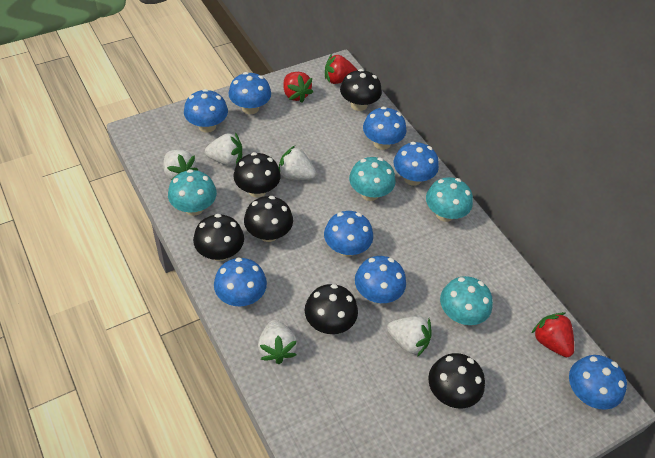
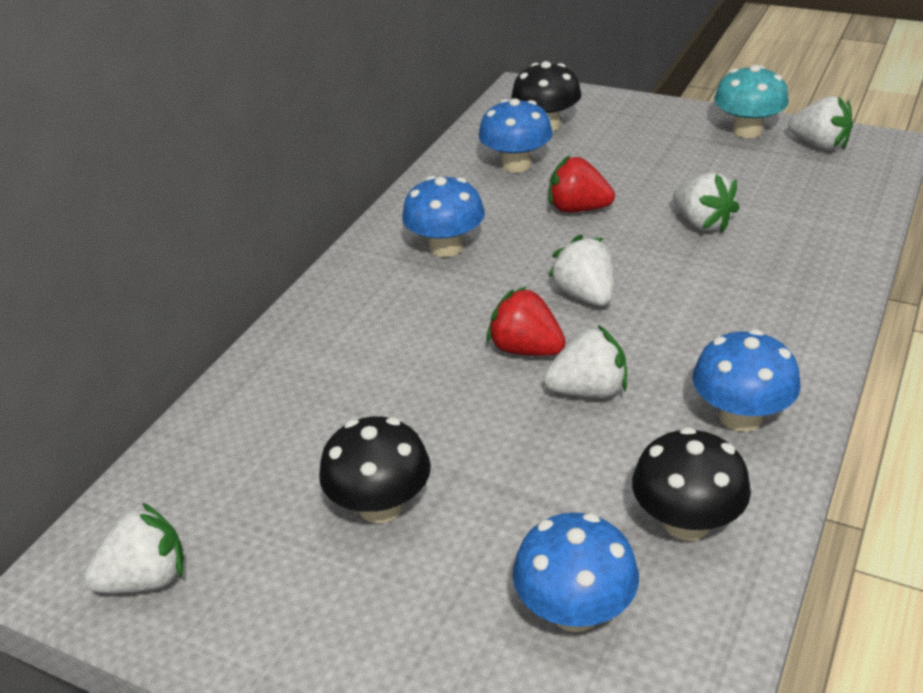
black mushroom: 6 -> 3
blue mushroom: 8 -> 4
red strawberry: 3 -> 2
turquoise mushroom: 4 -> 1

